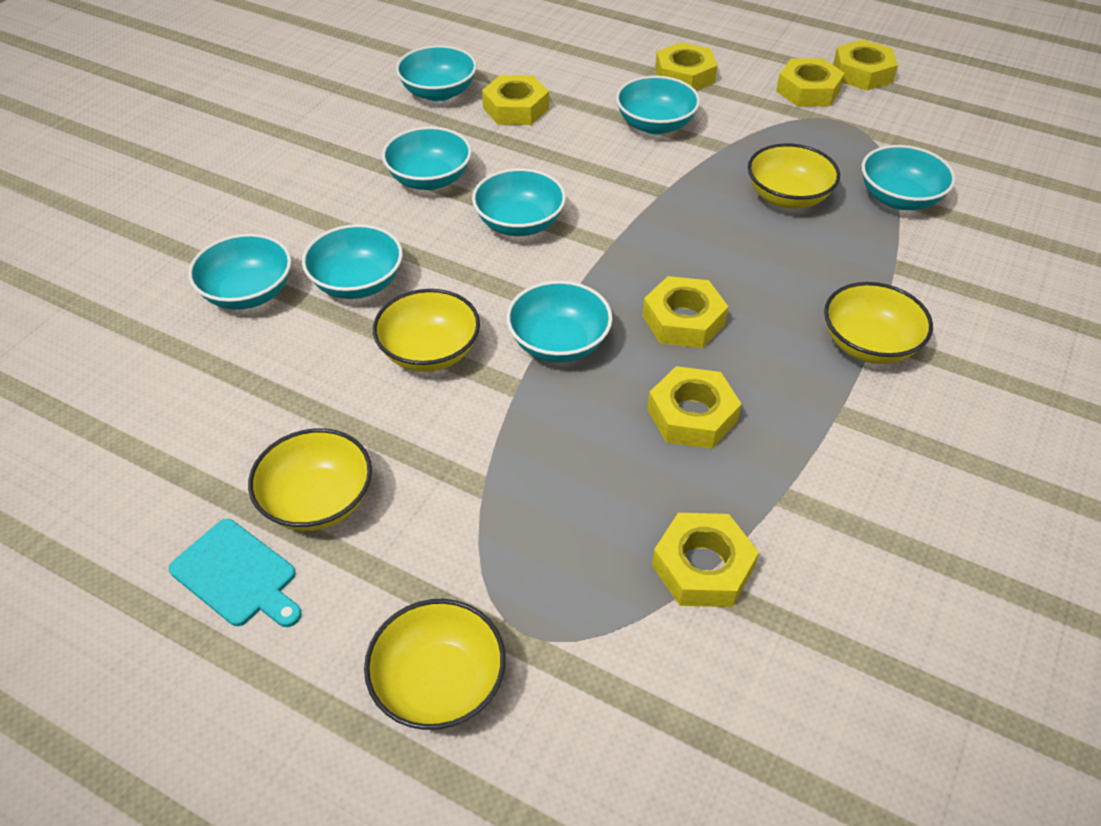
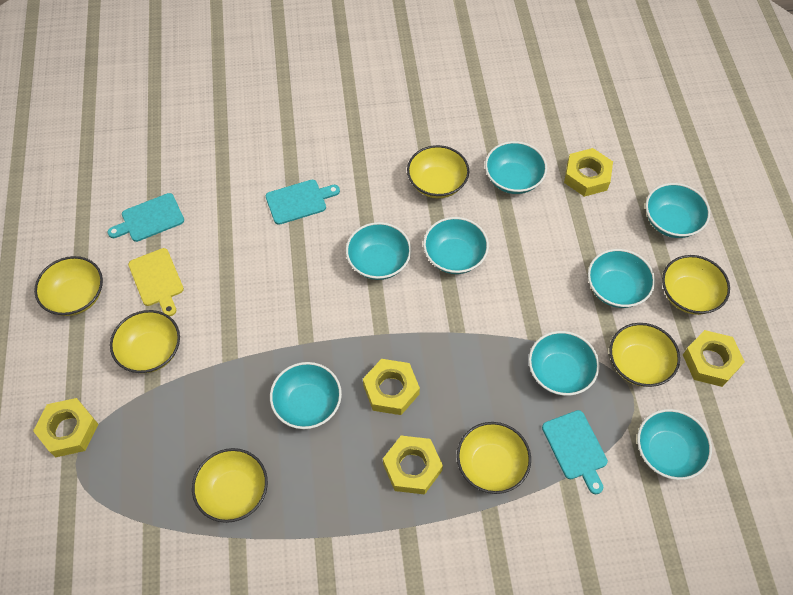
turquoise cutting board: 1 -> 3
yellow bowl: 5 -> 7
yellow cutting board: 0 -> 1
yellow nut: 7 -> 5

